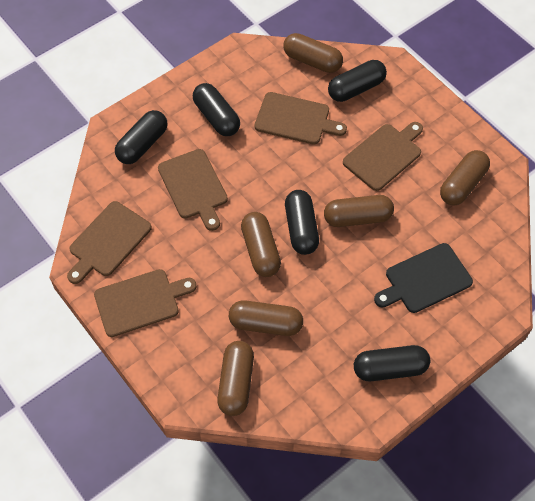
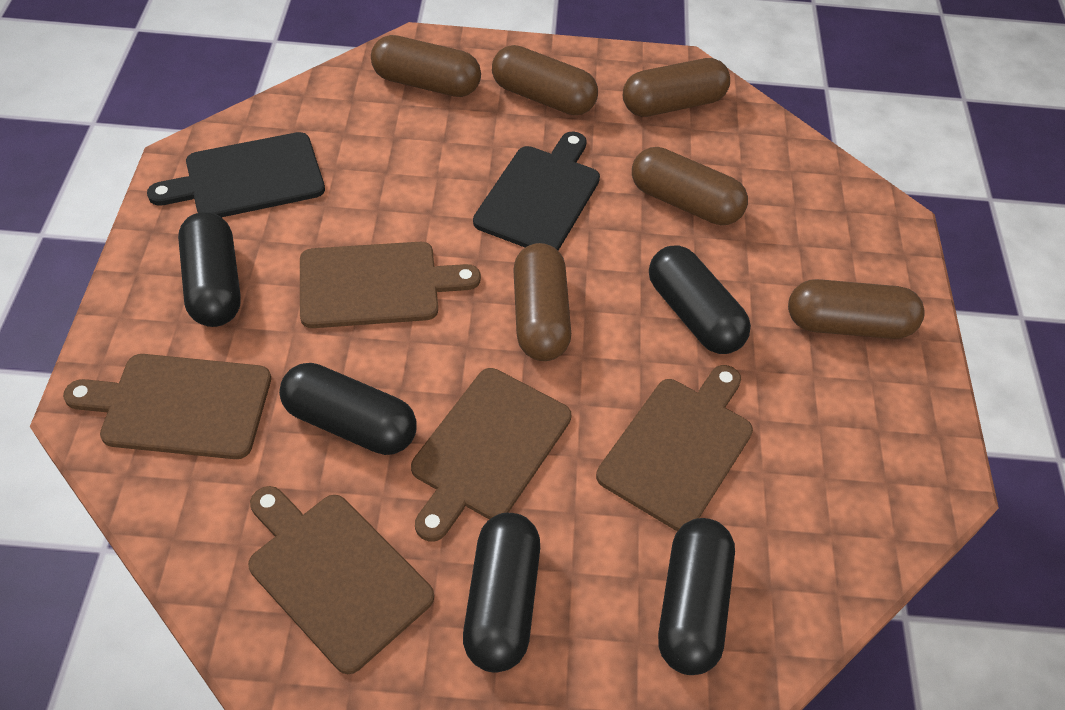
black cutting board: 1 -> 2

